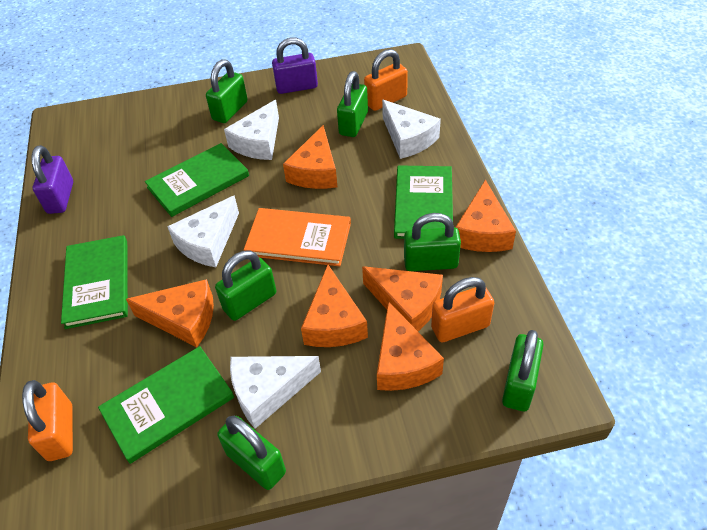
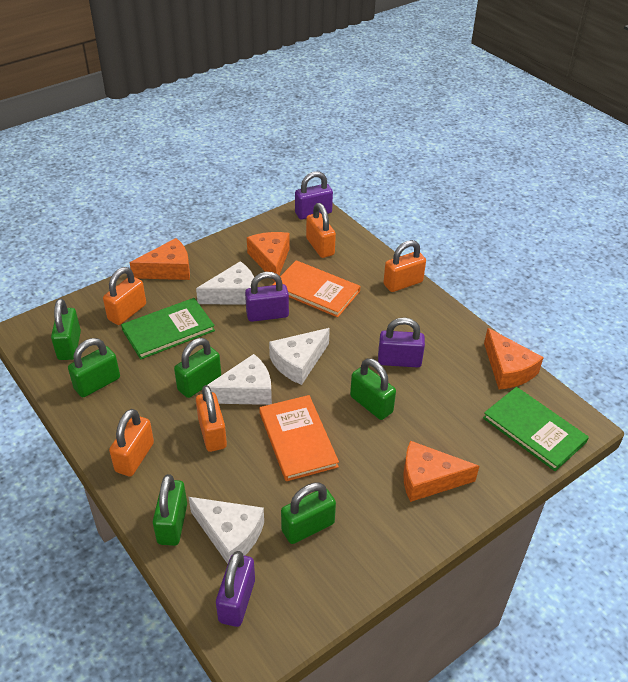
green book: 4 -> 2
orange book: 1 -> 2
orange cheese: 6 -> 4
orange padlock: 3 -> 5
purple padlock: 2 -> 4

